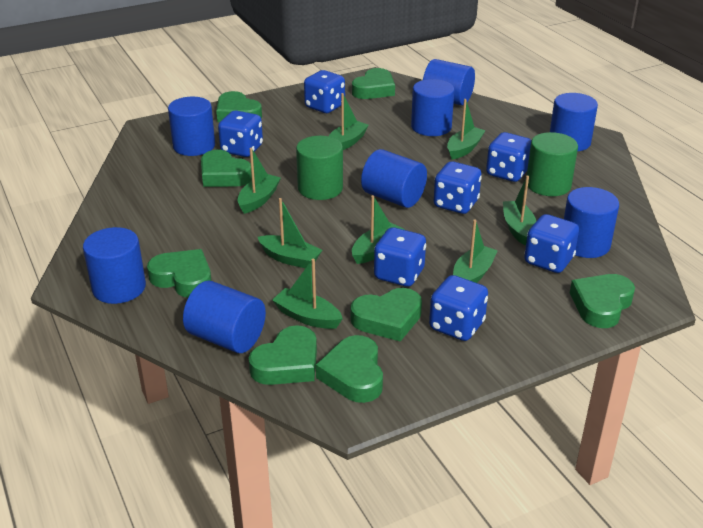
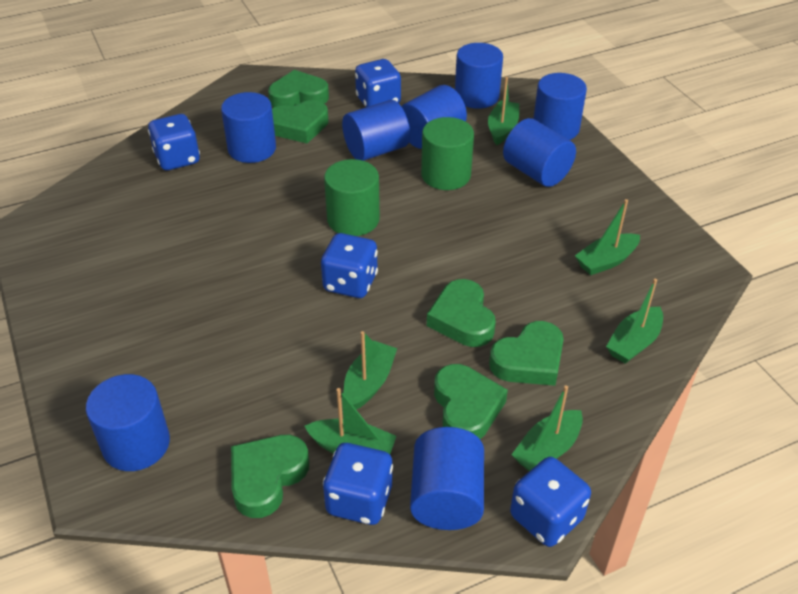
blue dice: 7 -> 5
green boat: 8 -> 6
green heart: 8 -> 6

